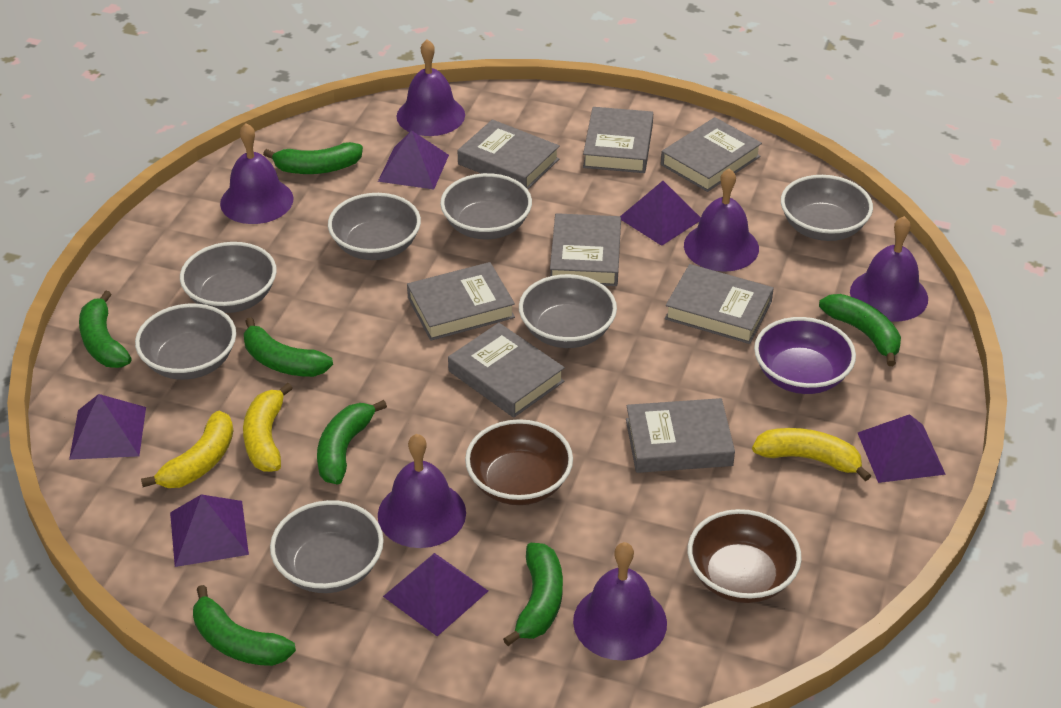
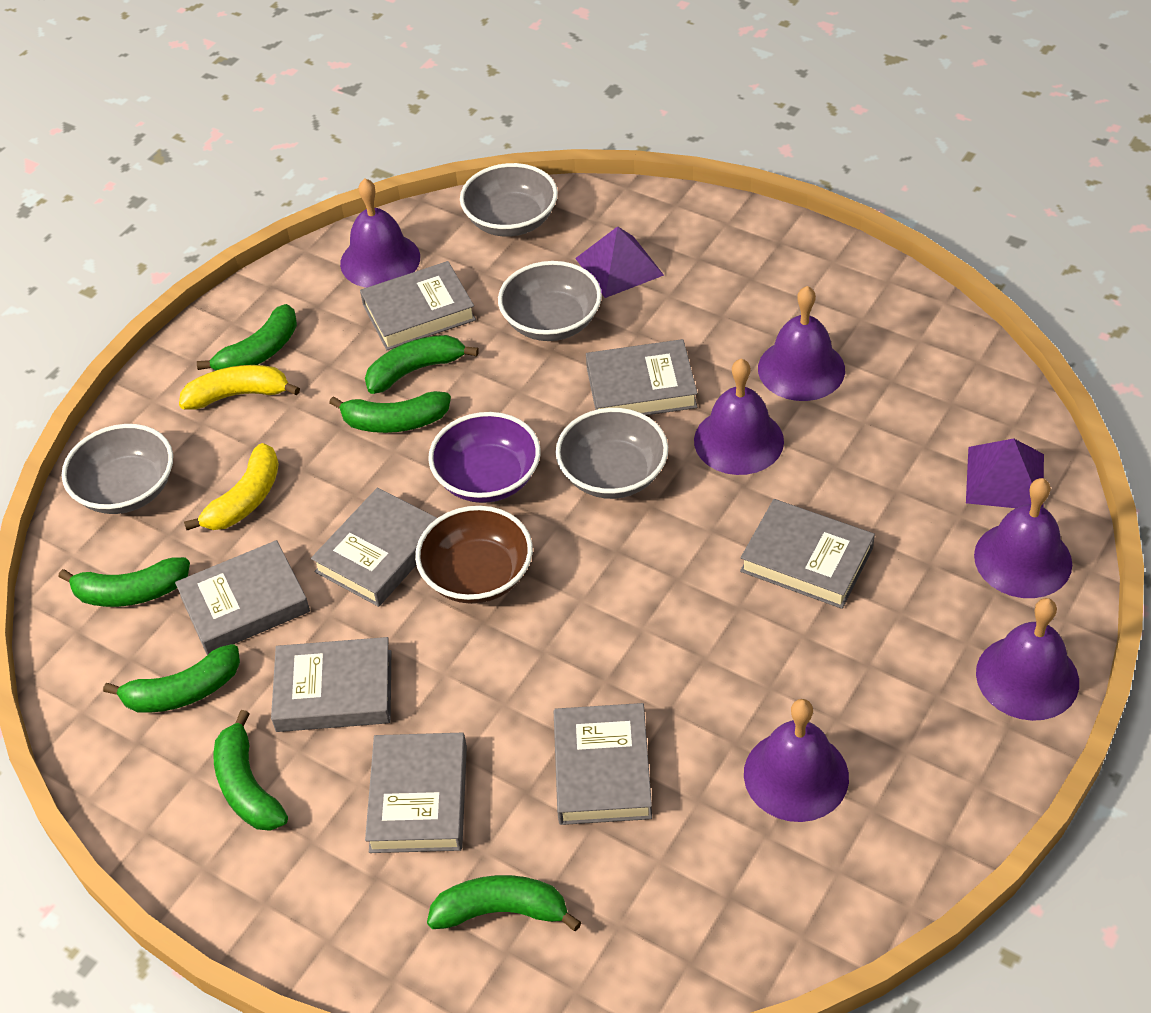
brown bowl: 2 -> 1
grey bowl: 7 -> 4
purple pyramid: 6 -> 2
yellow banana: 3 -> 2

